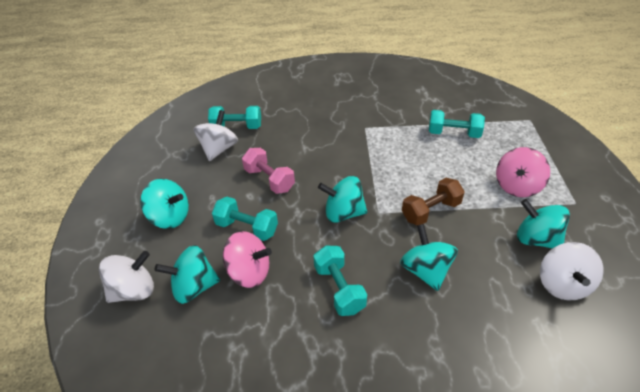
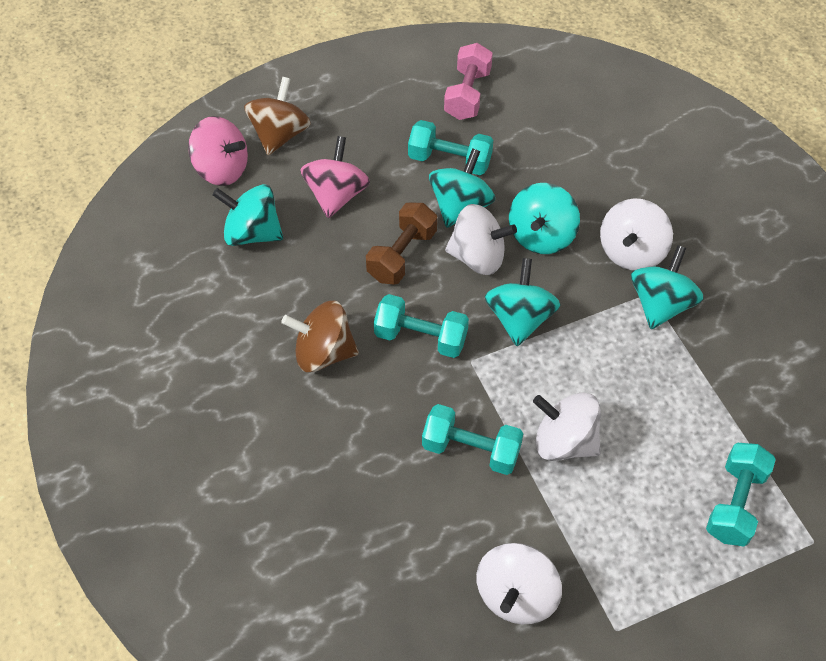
brown spinning top: 0 -> 2
white spinning top: 3 -> 4

